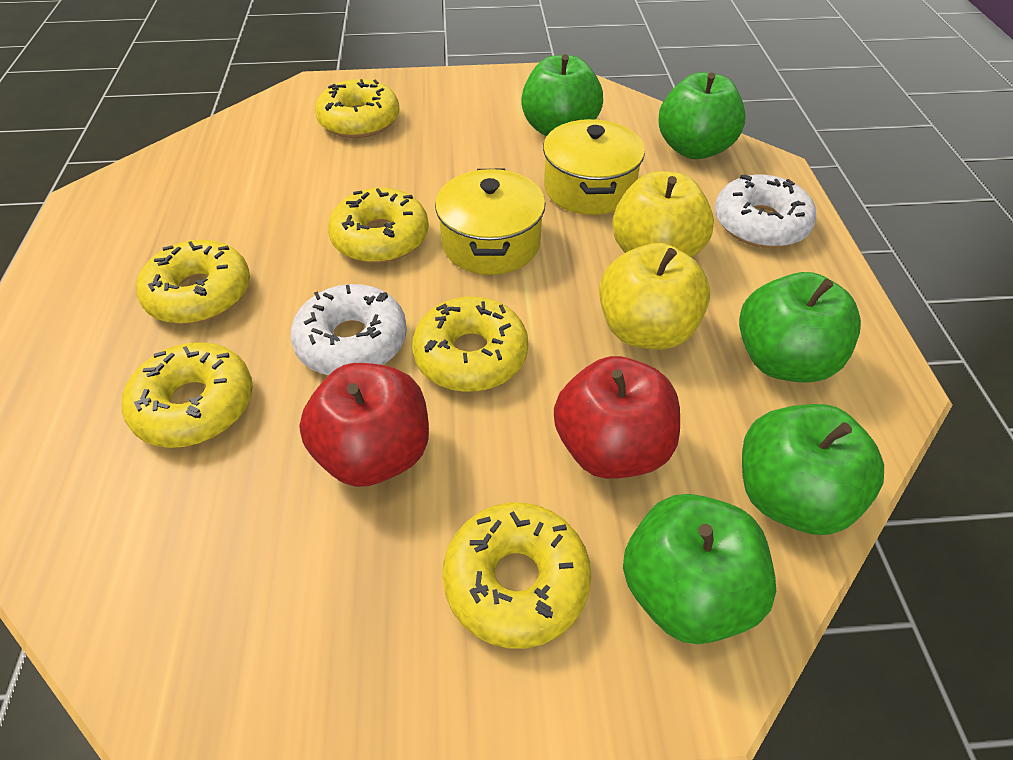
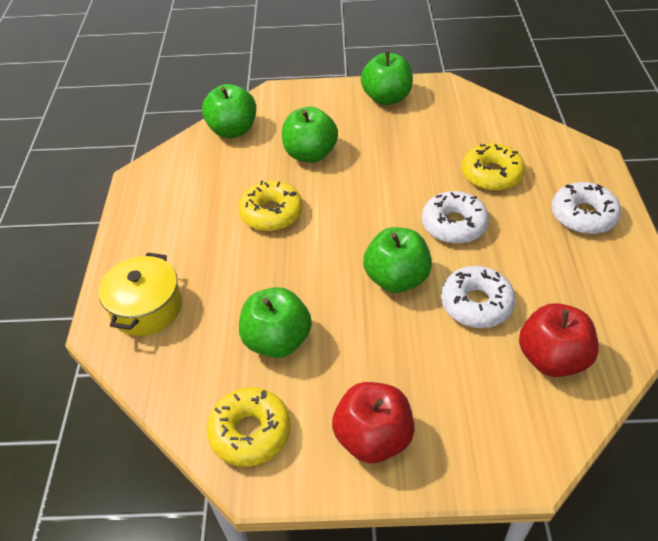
white donut: 2 -> 3
yellow apple: 2 -> 0
yellow donut: 6 -> 3
yellow pot: 2 -> 1

